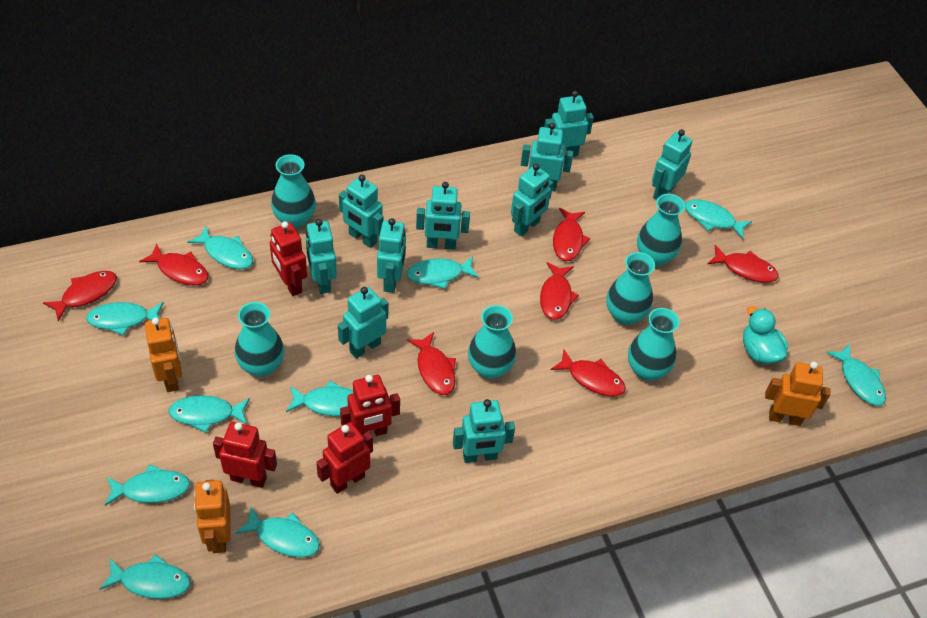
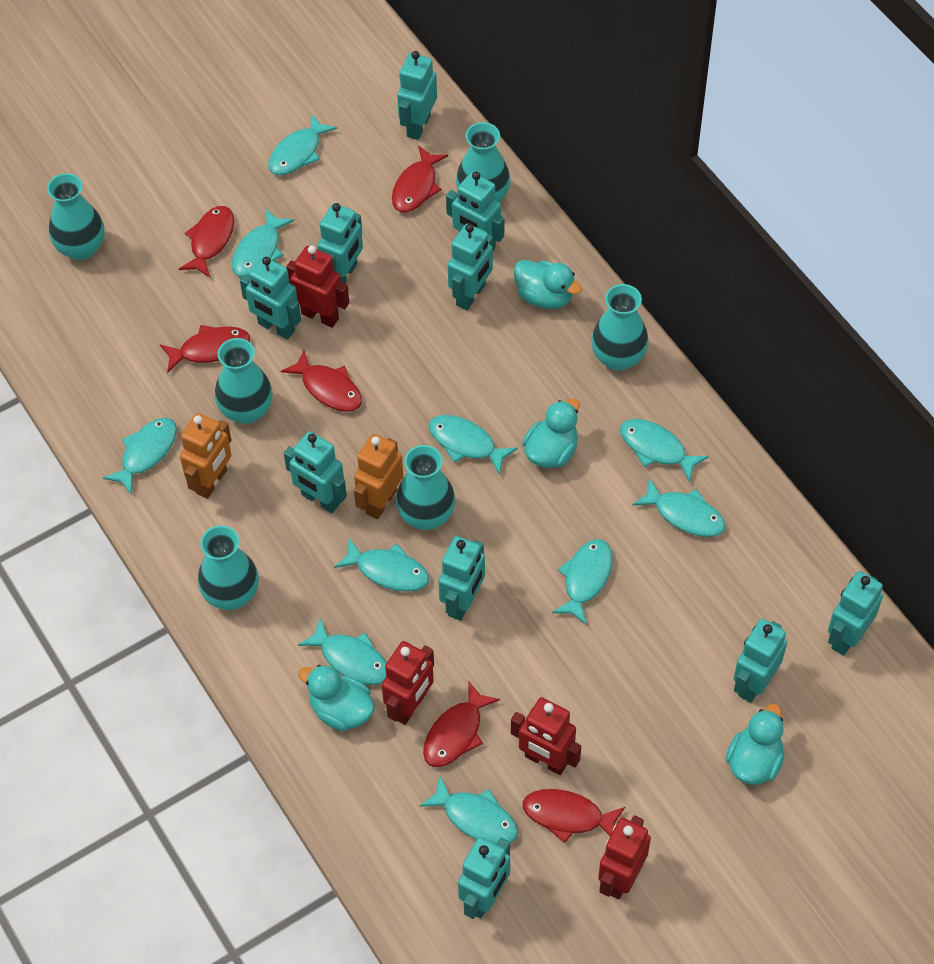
orange robot: 3 -> 2
red fish: 7 -> 6
turquoise duck: 1 -> 4

